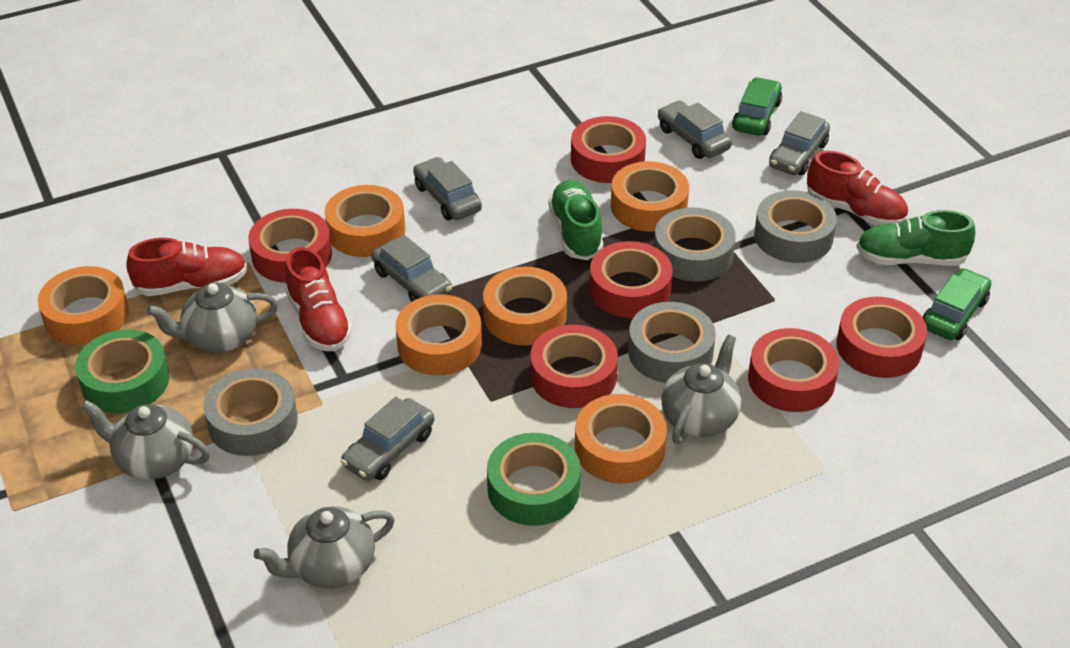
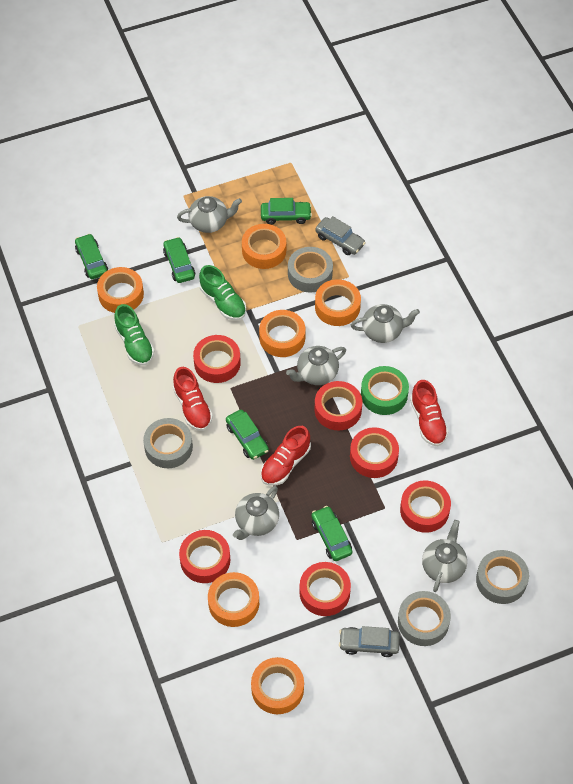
green car: 2 -> 5
green tape: 2 -> 1
grey car: 5 -> 2
grey teapot: 4 -> 5

